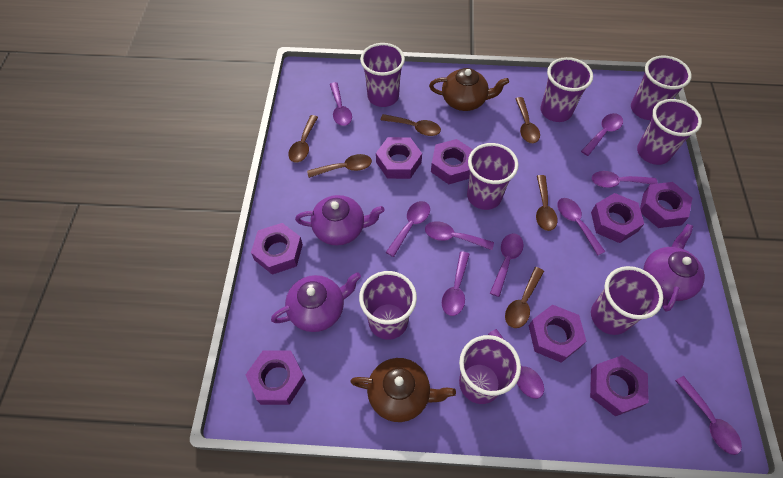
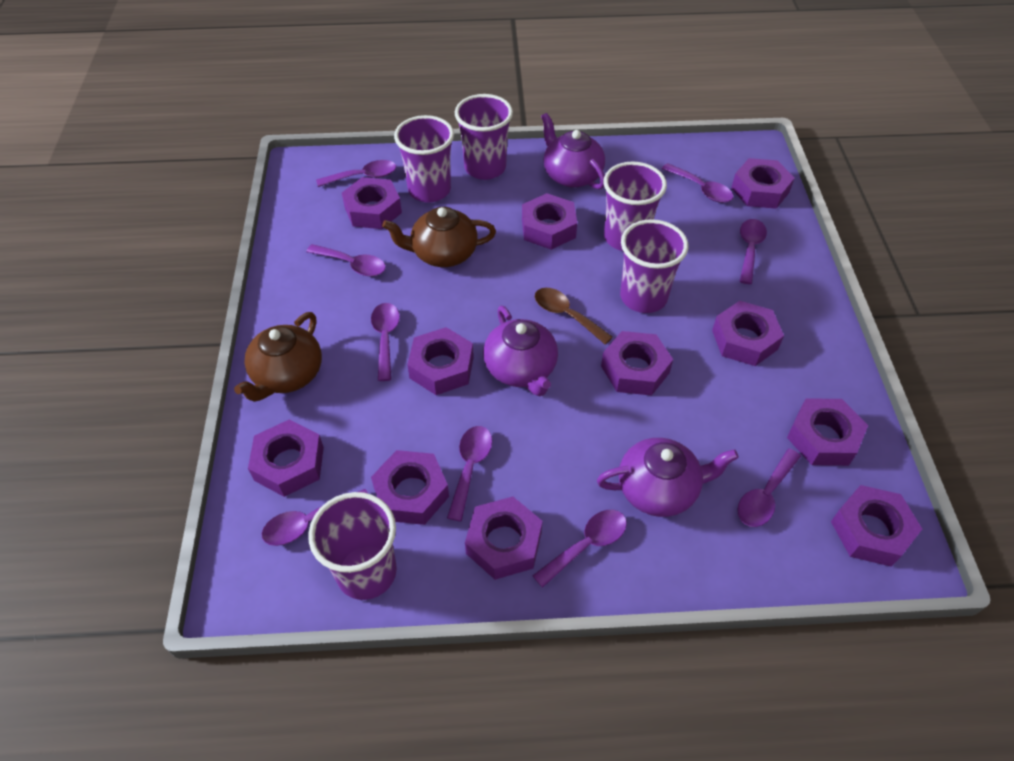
brown spoon: 6 -> 1
purple cup: 8 -> 5
purple nut: 8 -> 11
purple spoon: 10 -> 9

